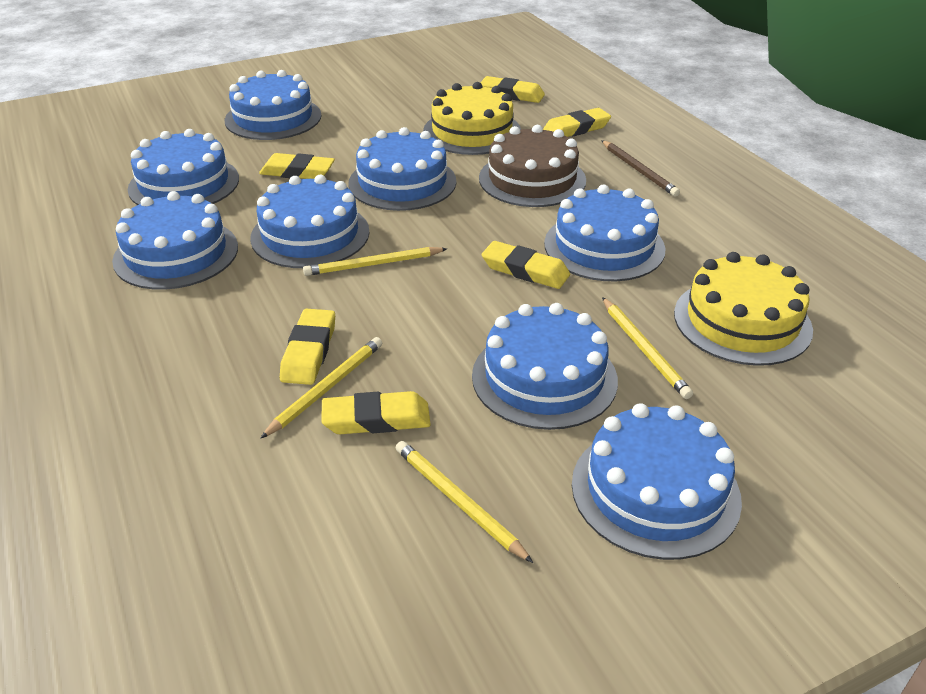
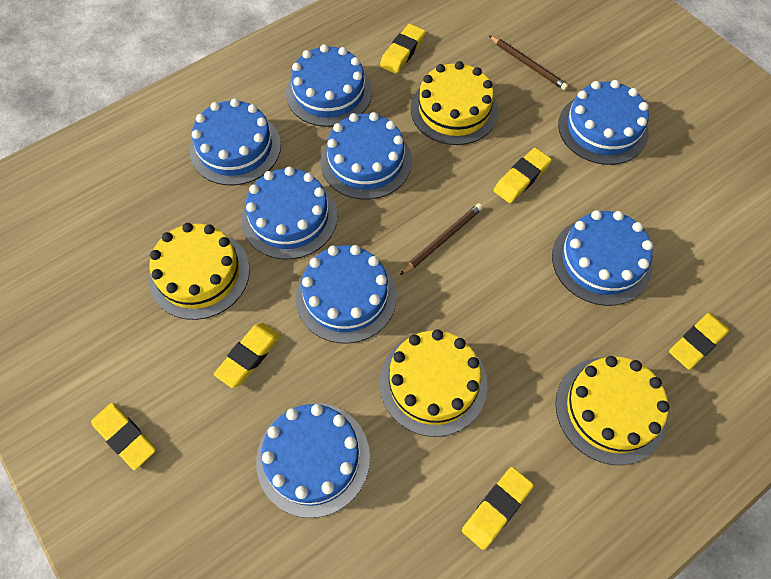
brown cake: 1 -> 0
brown pencil: 1 -> 2
yellow cake: 2 -> 4
yellow pencil: 4 -> 0

